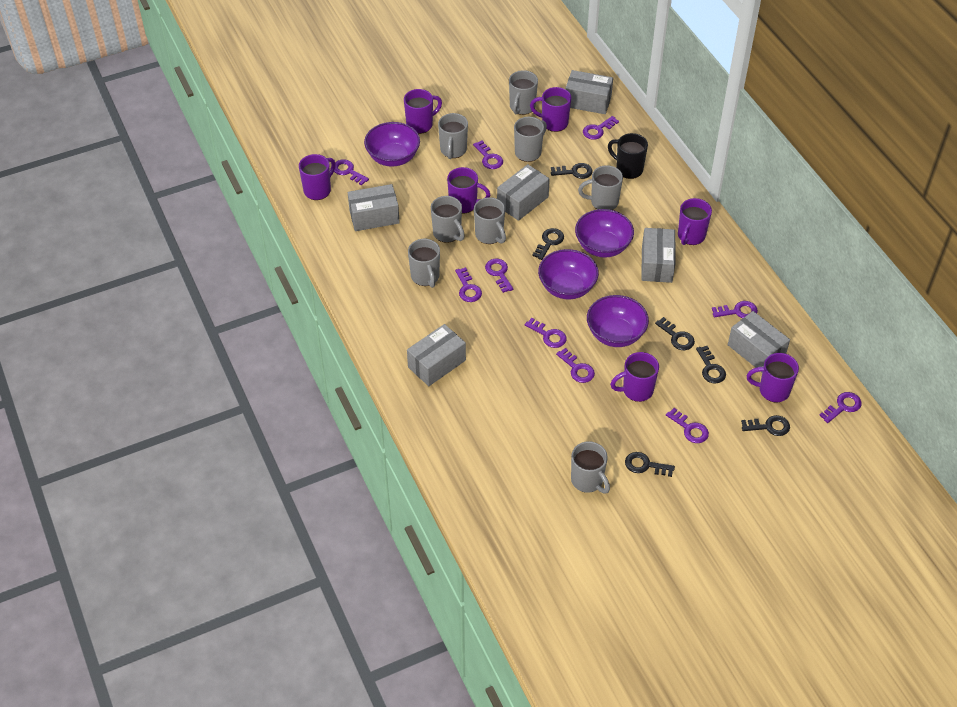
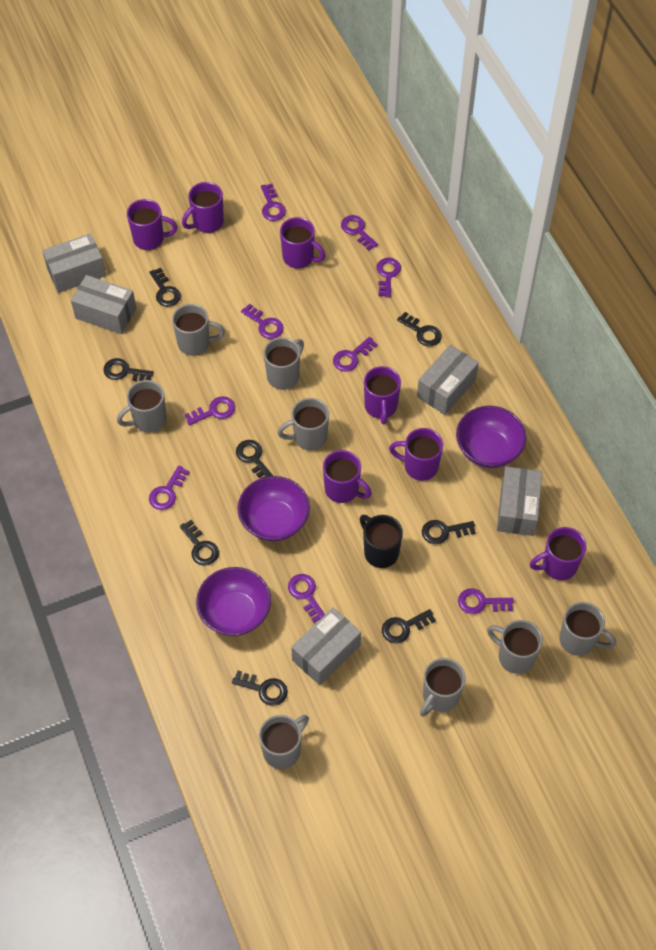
black key: 6 -> 8
grey box: 6 -> 5
purple bowl: 4 -> 3
purple key: 10 -> 9

